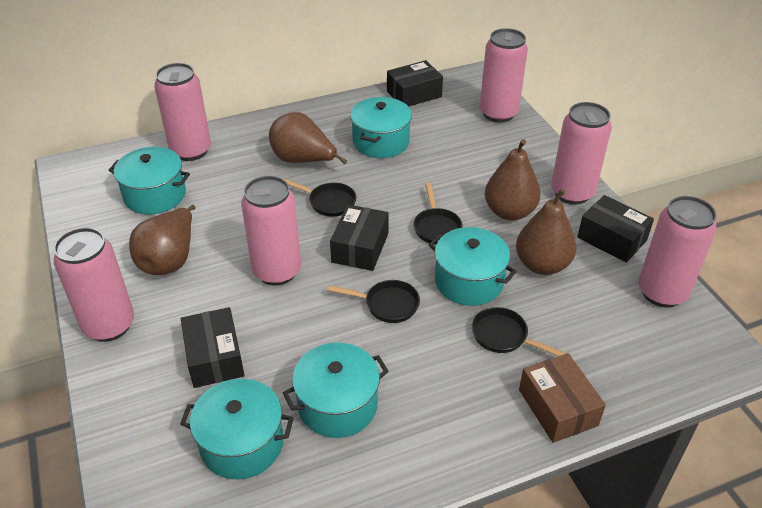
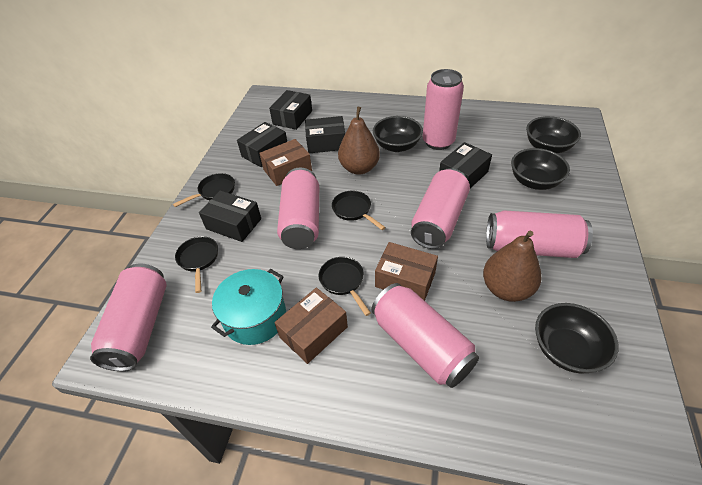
black bowl: 0 -> 4
black box: 4 -> 5
brown box: 1 -> 3
brown pear: 4 -> 2
turquoise pot: 5 -> 1

